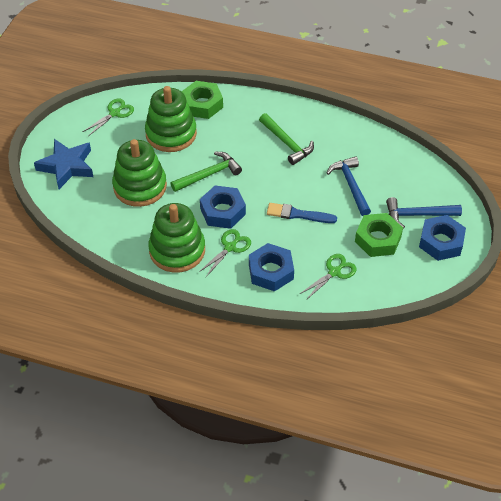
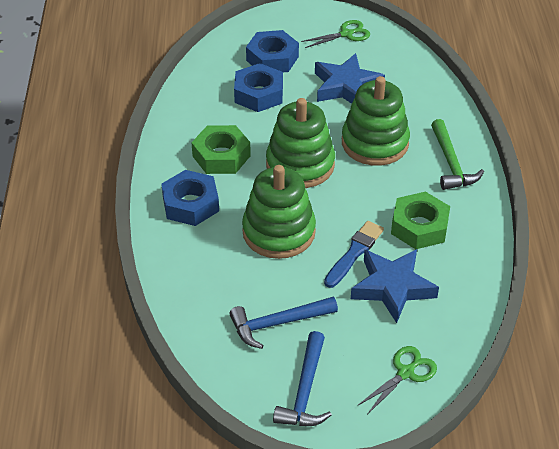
blue star: 1 -> 2
green hammer: 2 -> 1
green scissors: 3 -> 2

